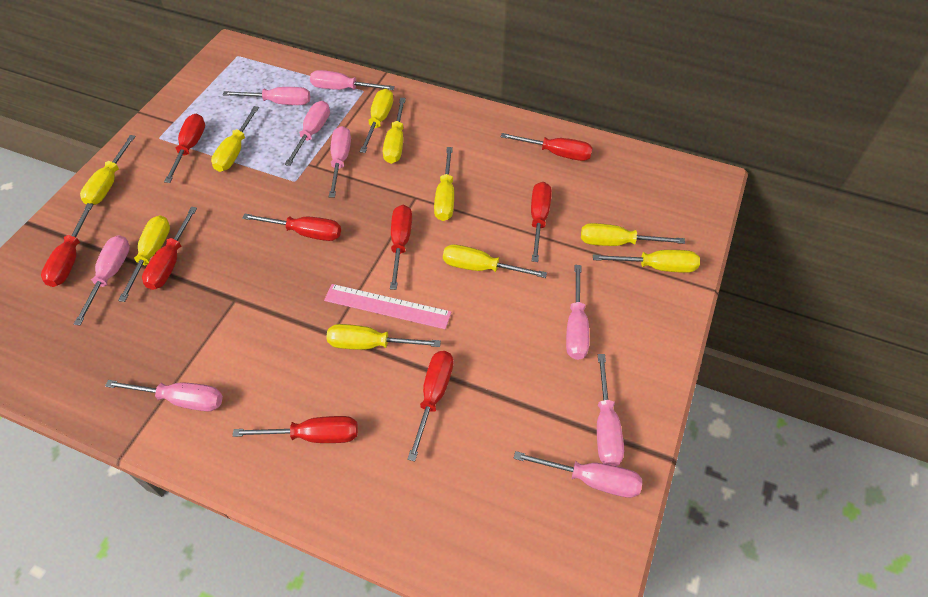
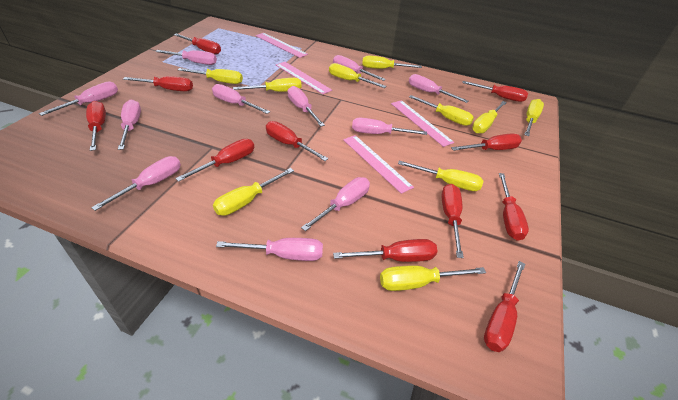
pink ruler: 1 -> 4
pink screwdriver: 9 -> 11
red screwdriver: 9 -> 11

